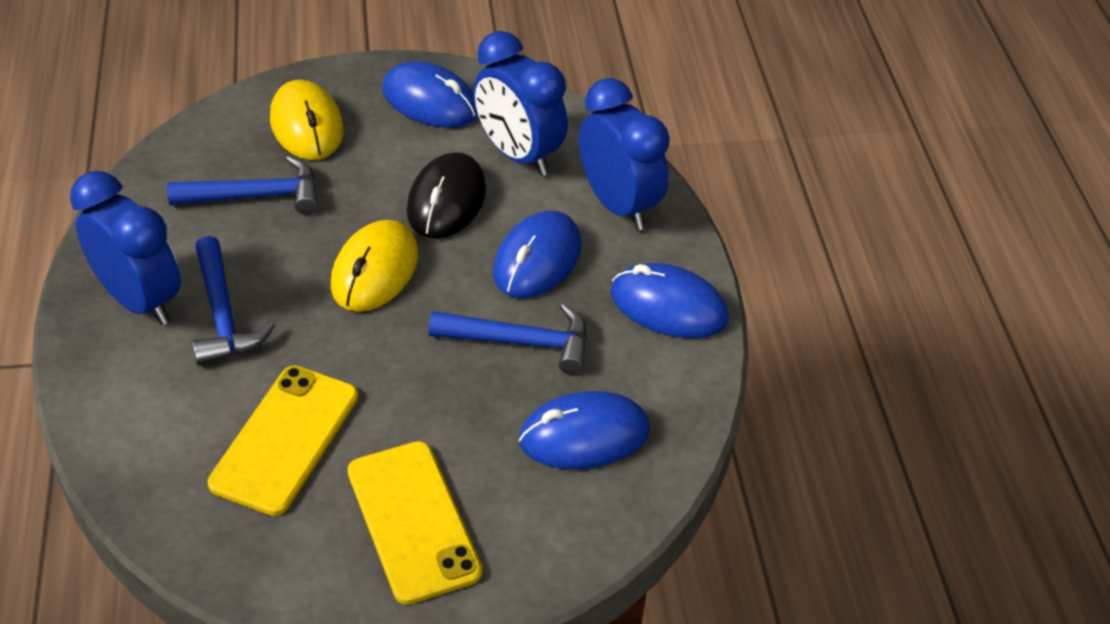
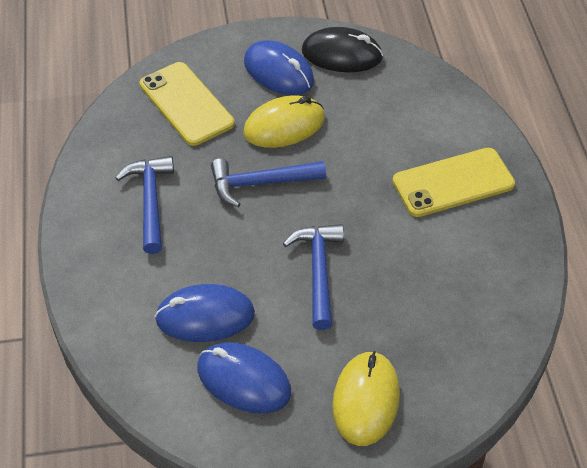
blue clock: 3 -> 0
blue mouse: 4 -> 3

